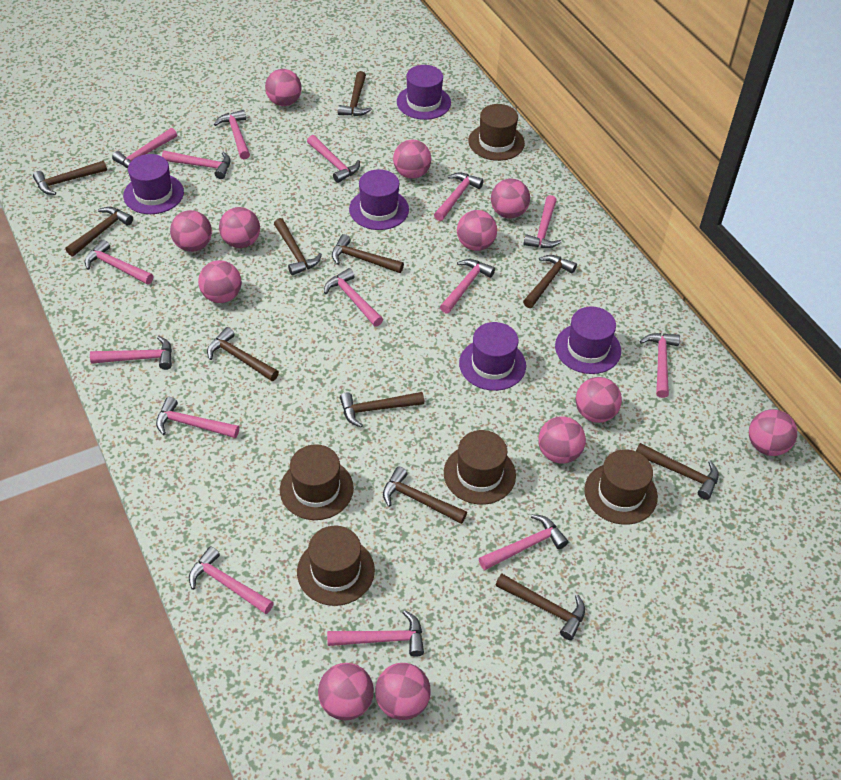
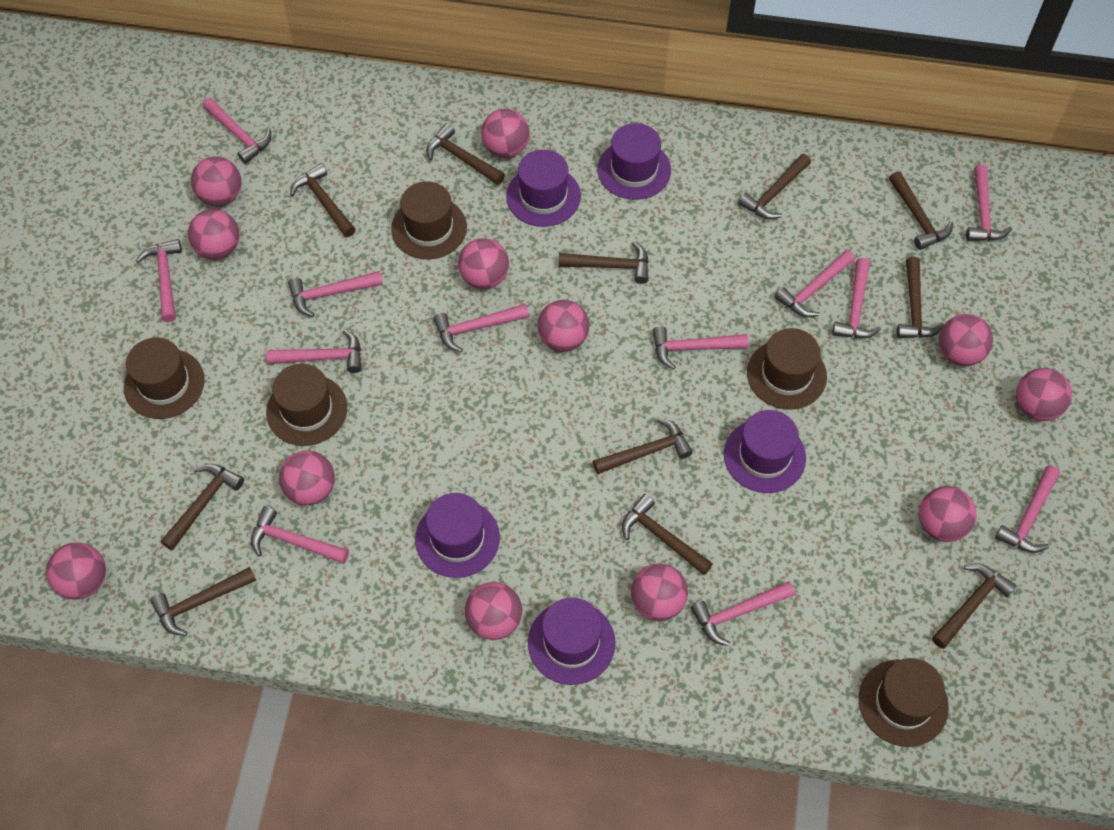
pink hammer: 15 -> 12

